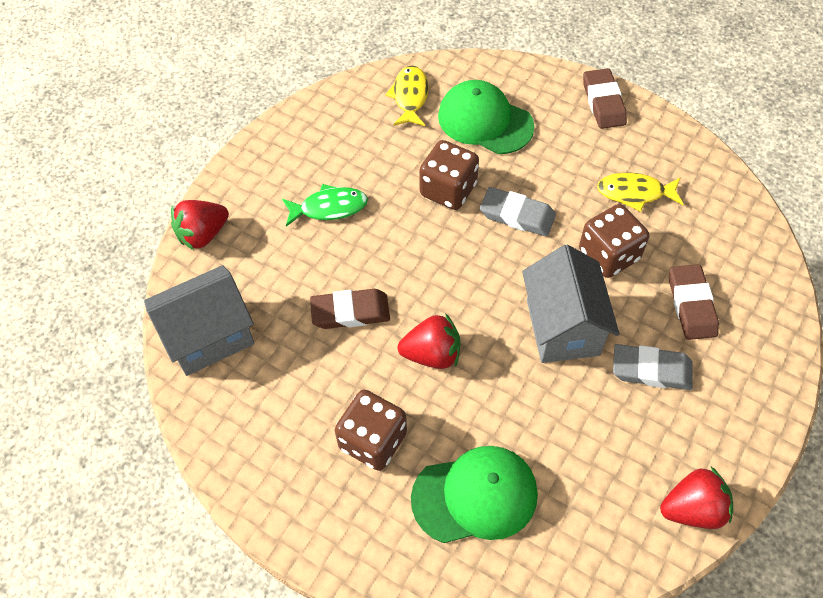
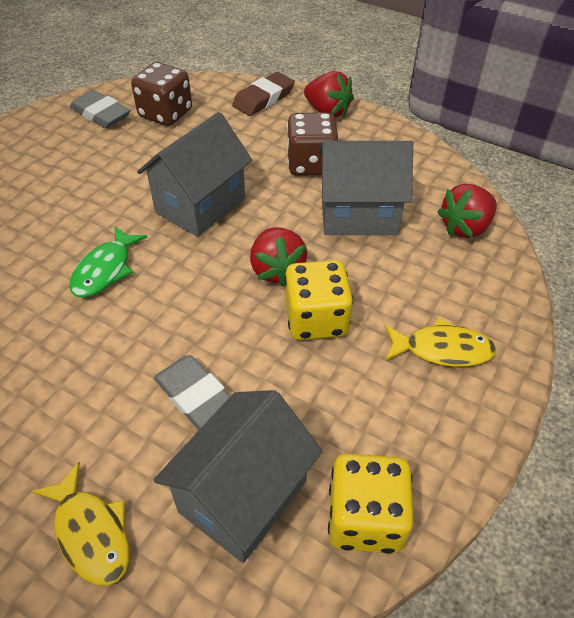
brown dice: 3 -> 2
brown eraser: 3 -> 1
green cap: 2 -> 0
grey house: 2 -> 3
yellow dice: 0 -> 2

